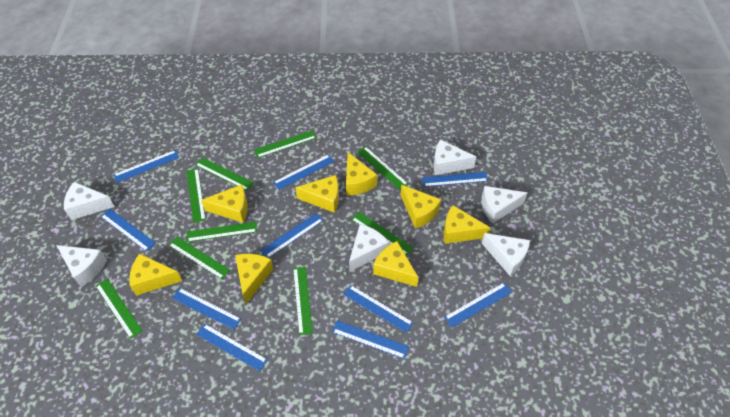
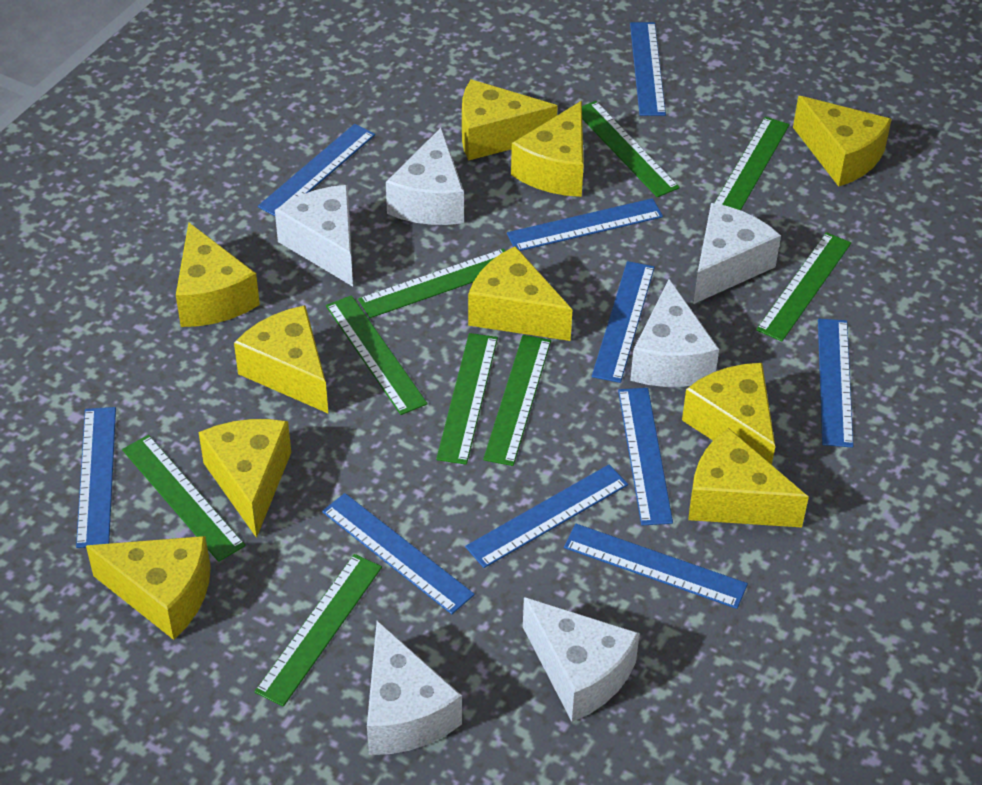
yellow cheese: 8 -> 10

